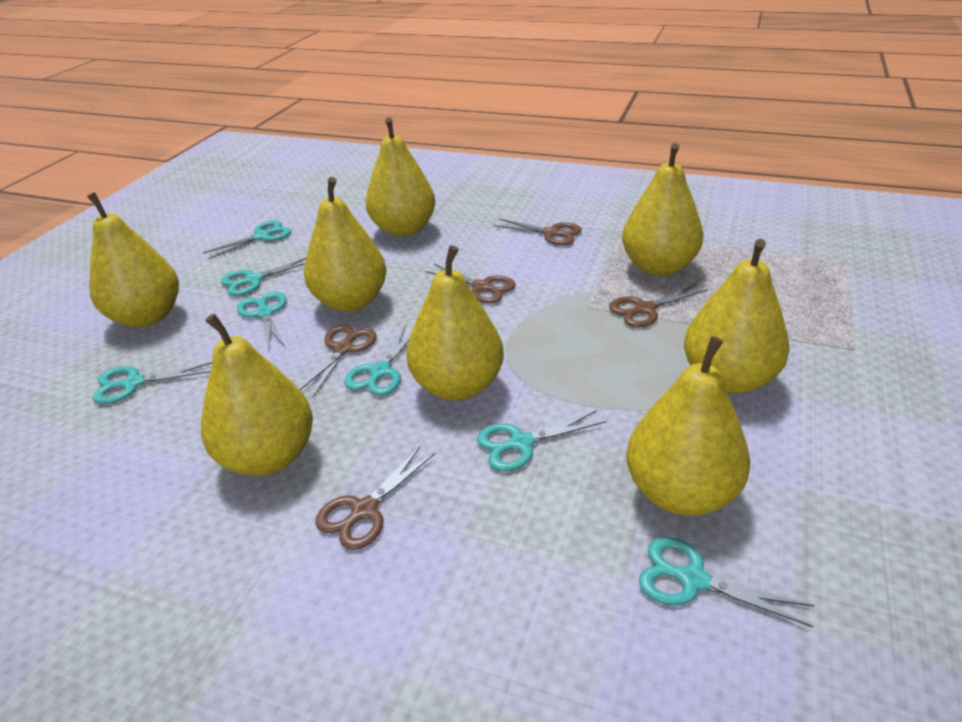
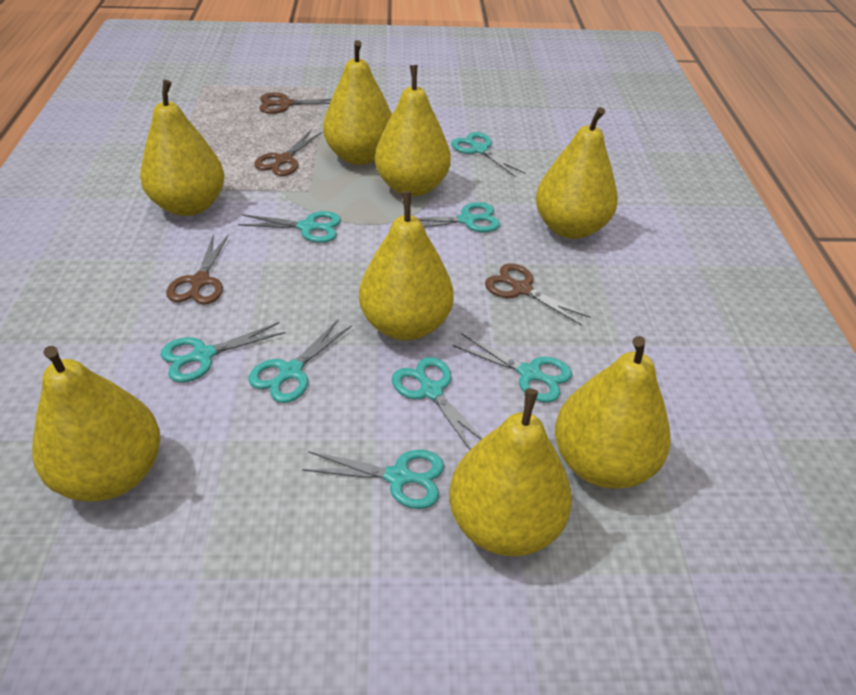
brown scissors: 5 -> 4
turquoise scissors: 7 -> 8

